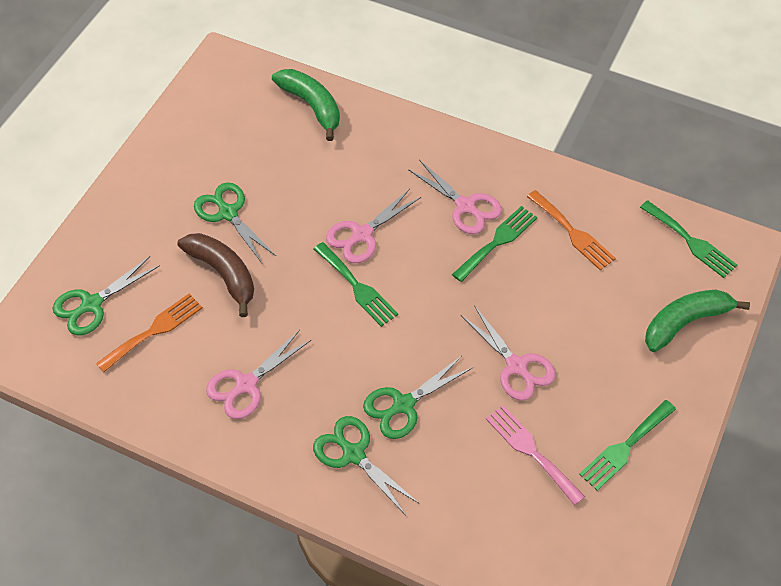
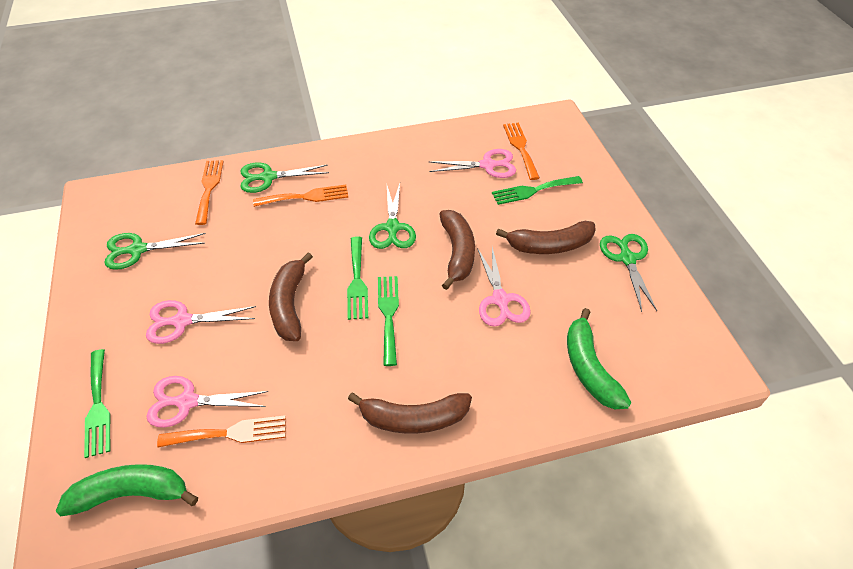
brown banana: 1 -> 4
orange fork: 2 -> 4
pink fork: 1 -> 0

